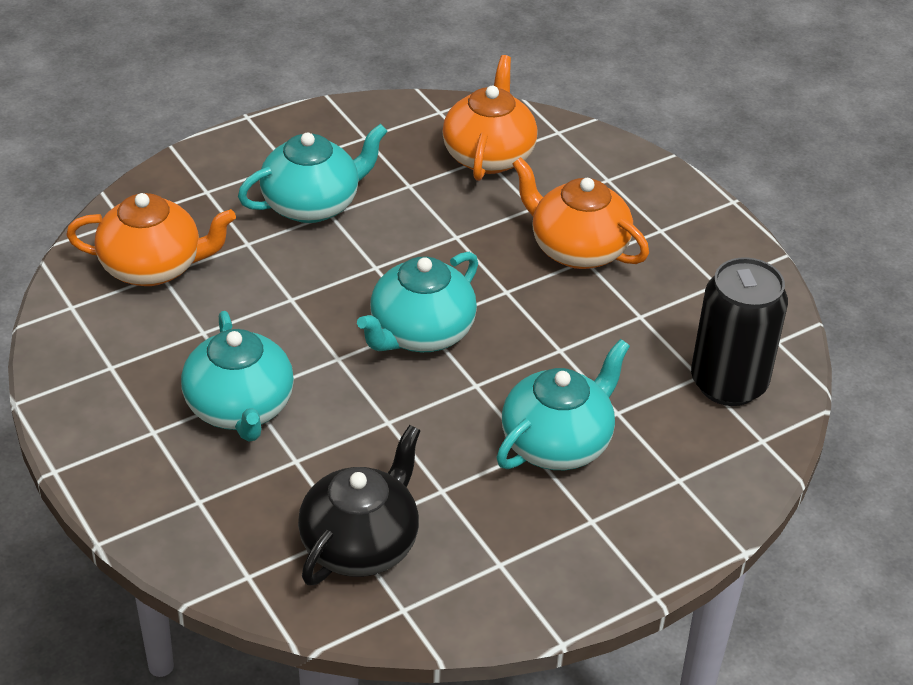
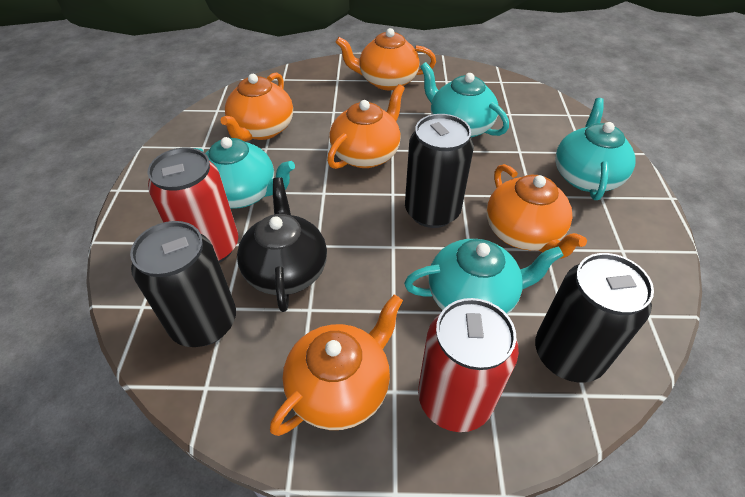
black can: 1 -> 3
orange teapot: 3 -> 5
red can: 0 -> 2

